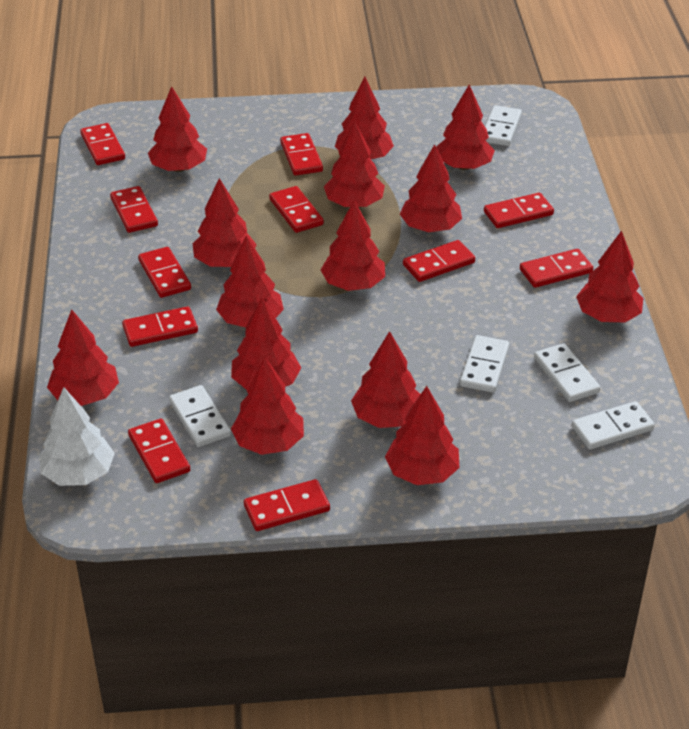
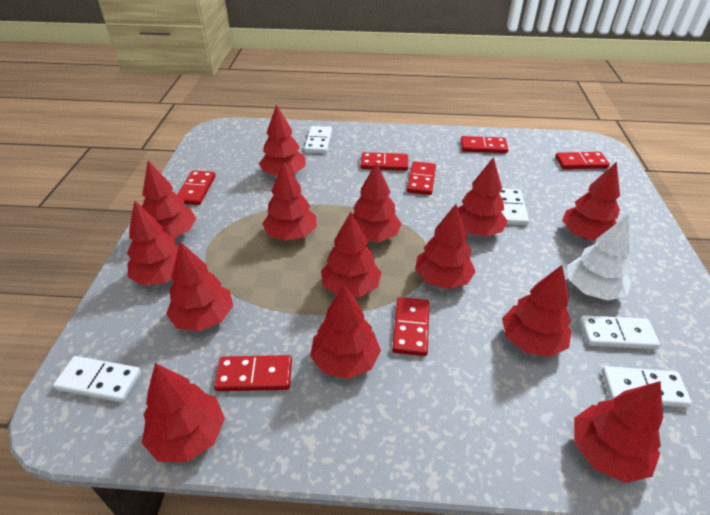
red domino: 11 -> 7

